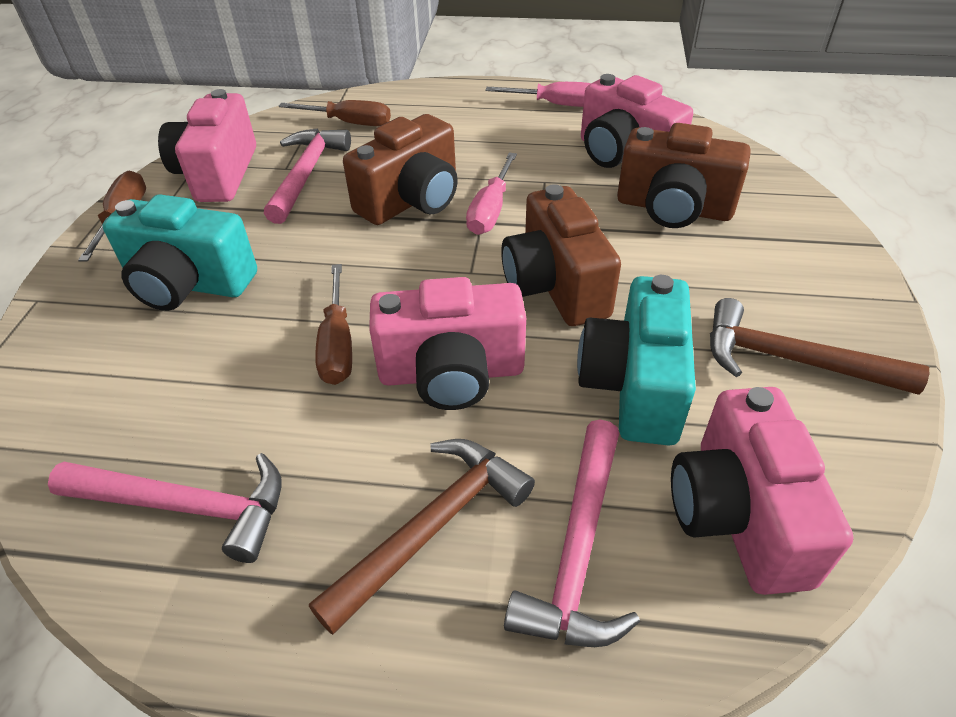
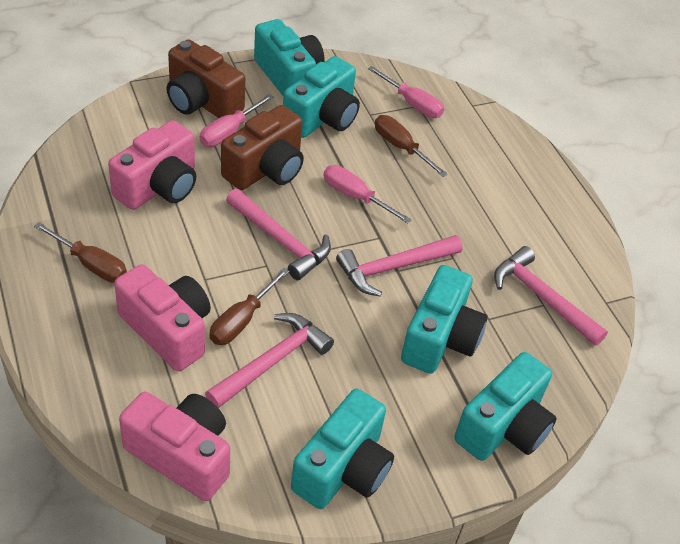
brown camera: 3 -> 2
brown hammer: 2 -> 0
pink camera: 4 -> 3
pink hammer: 3 -> 4
pink screwdriver: 2 -> 3
turquoise camera: 2 -> 5

